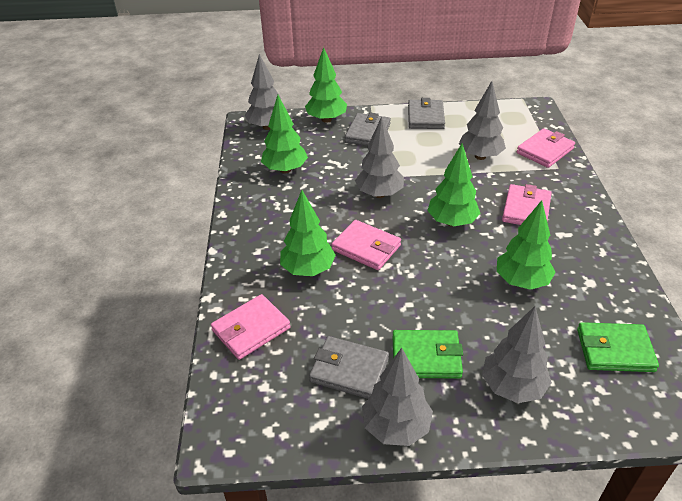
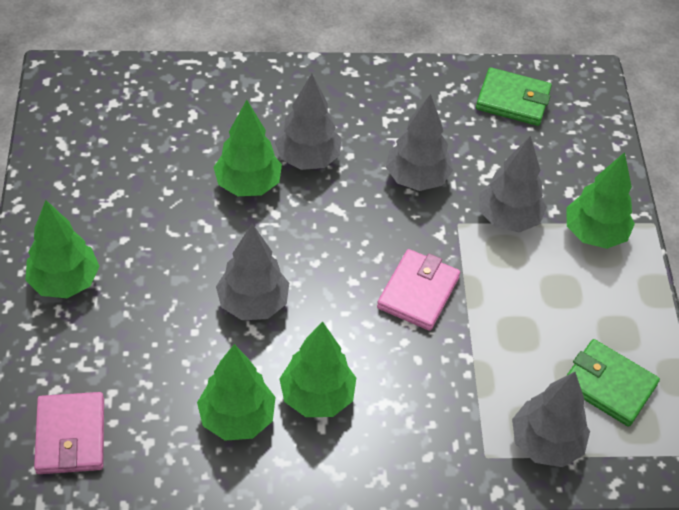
grey wallet: 3 -> 0
pink wallet: 4 -> 2

